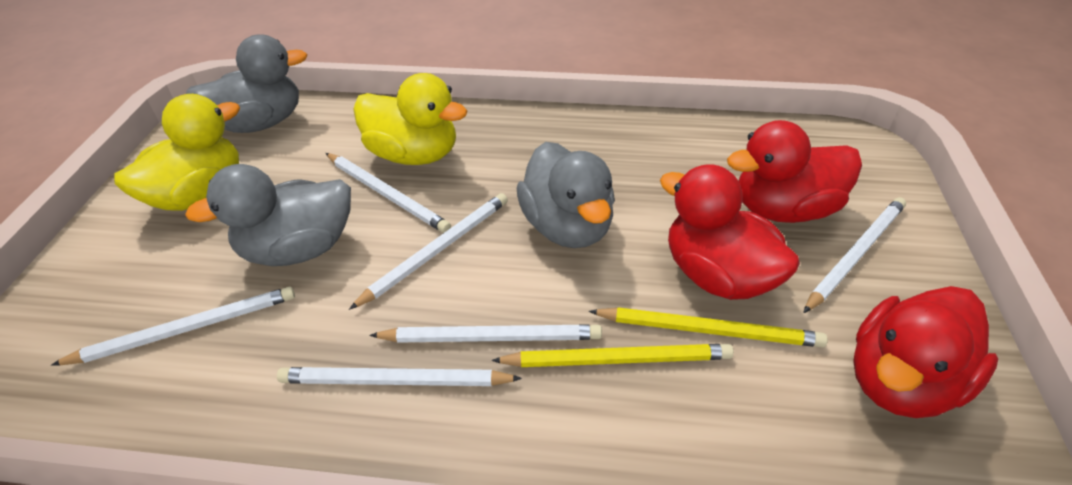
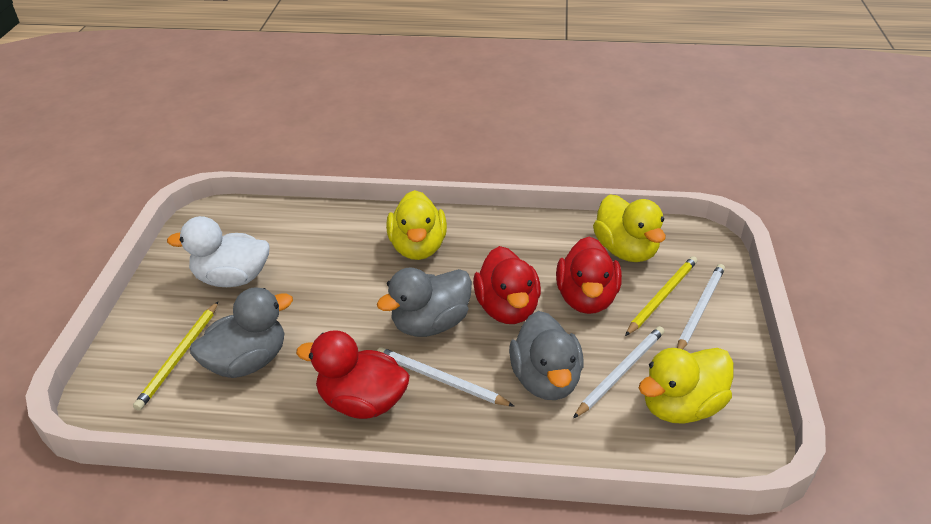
white duck: 0 -> 1
white pencil: 6 -> 3
yellow duck: 2 -> 3

